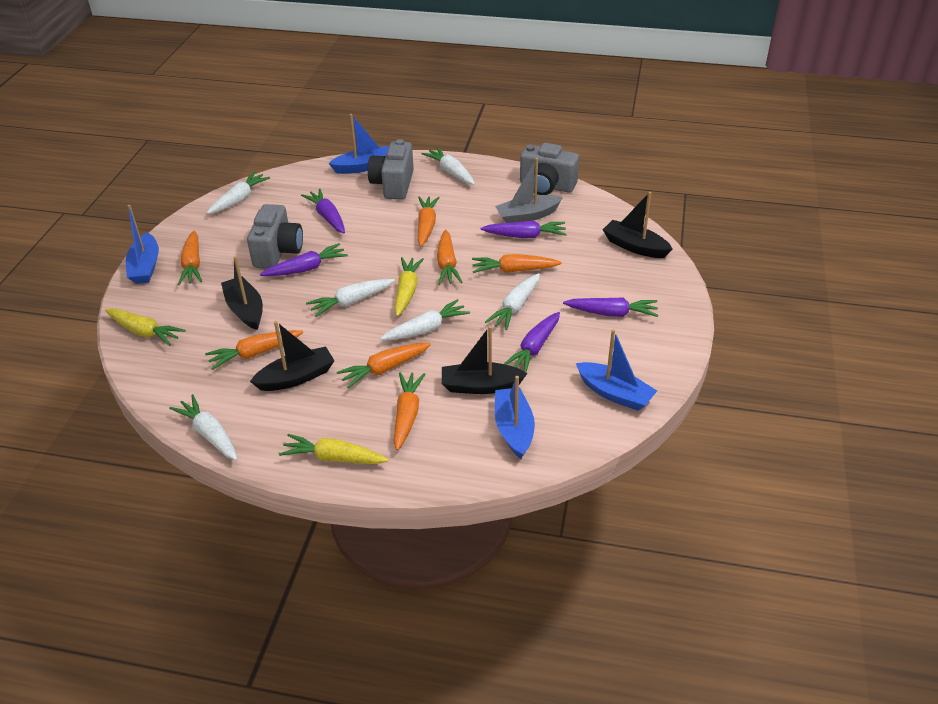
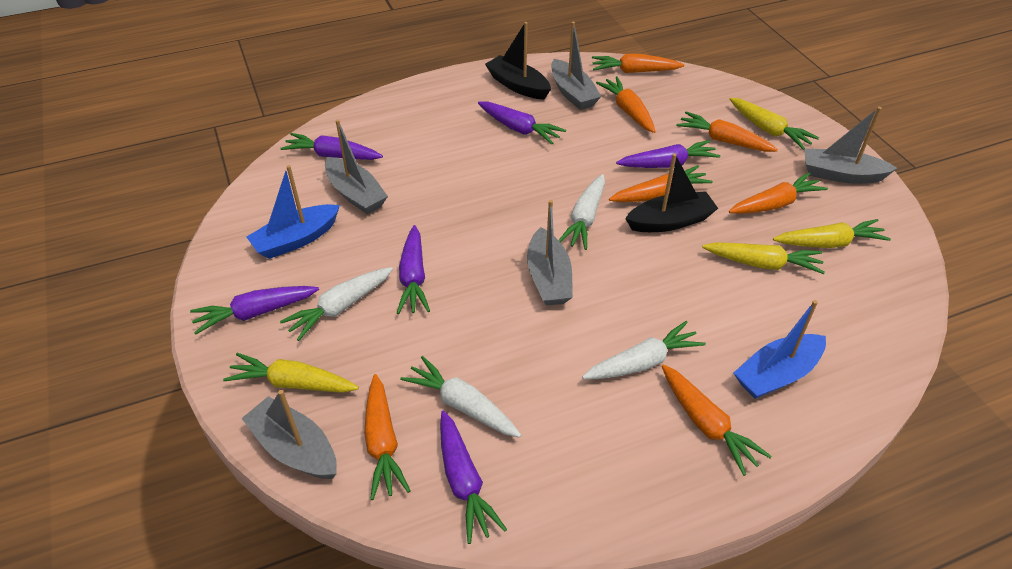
black boat: 4 -> 2
blue boat: 4 -> 2
grey boat: 1 -> 5
grey camera: 3 -> 0
purple carrot: 5 -> 6
white carrot: 6 -> 4
yellow carrot: 3 -> 4

